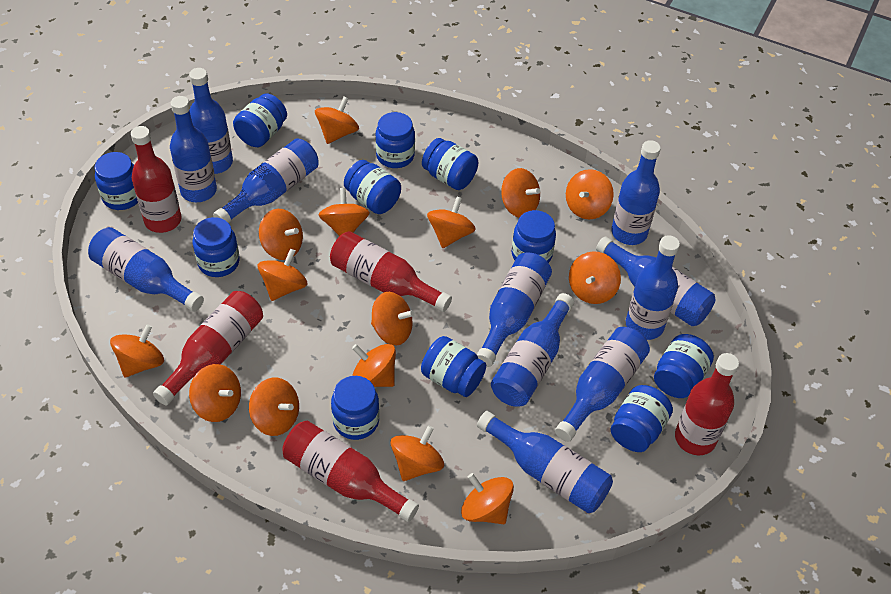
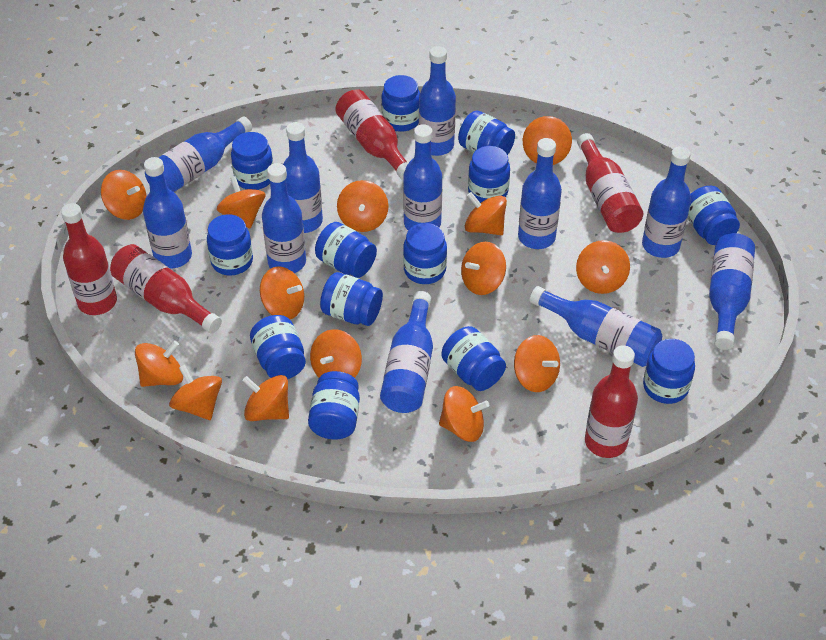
blue jar: 11 -> 13
orange spinning top: 15 -> 14

